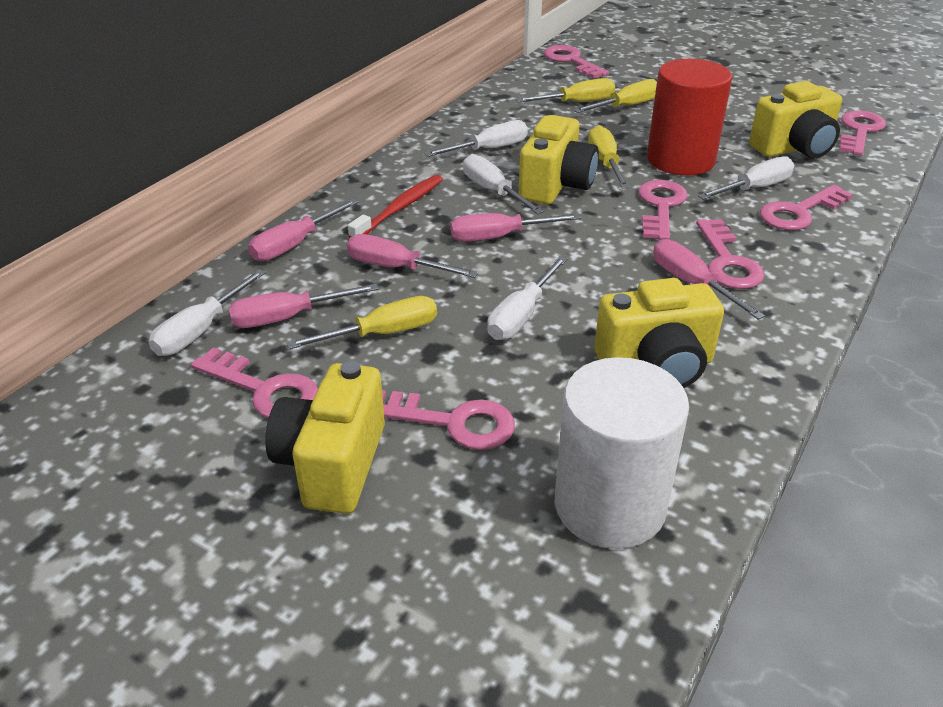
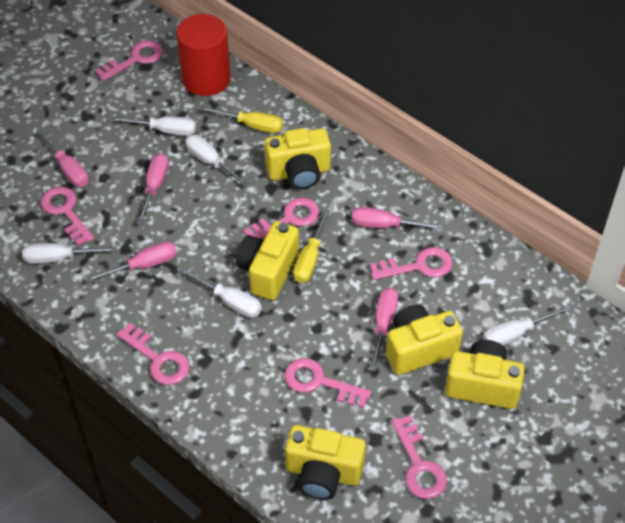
red toothbrush: 1 -> 0
white cylinder: 1 -> 0
yellow camera: 4 -> 5
yellow screwdriver: 4 -> 2

